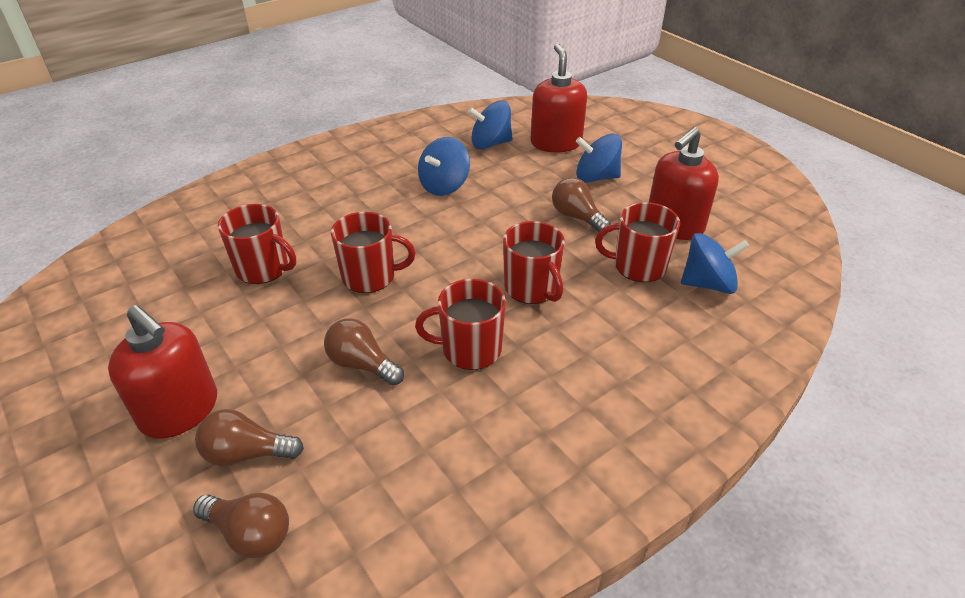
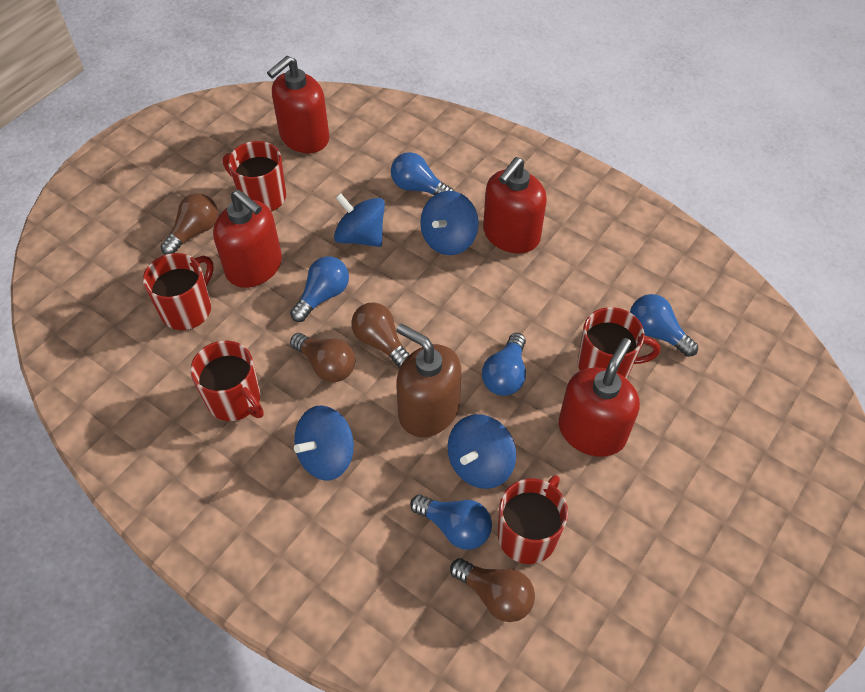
blue light bulb: 0 -> 5
brown soap dispenser: 0 -> 1
red soap dispenser: 3 -> 4

